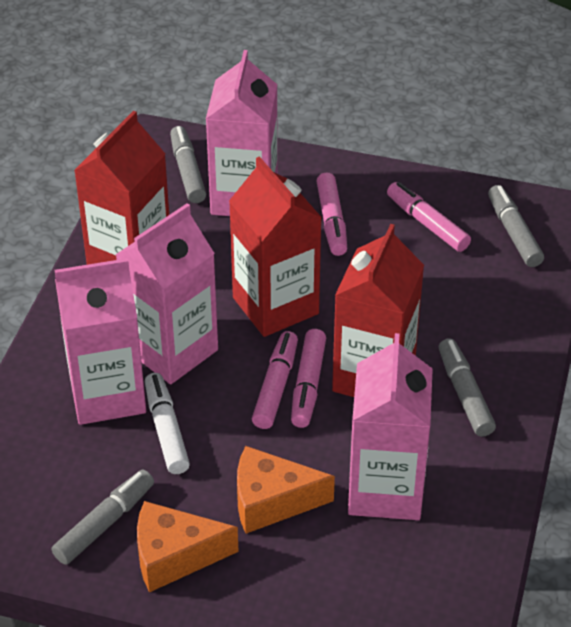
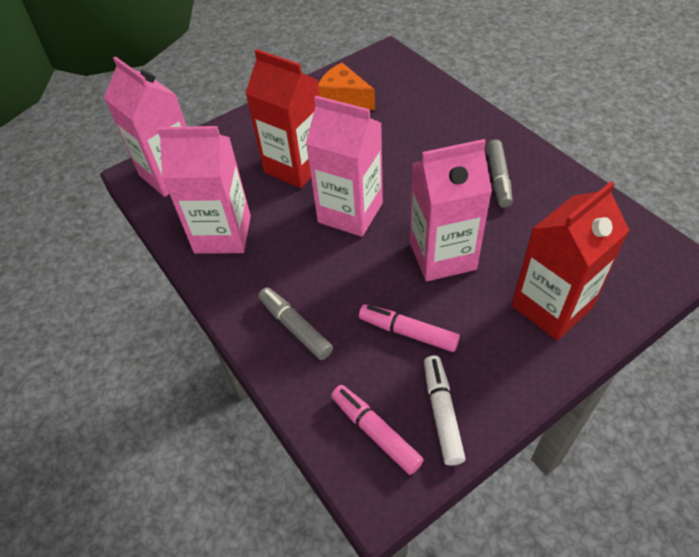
grey marker: 4 -> 2
orange cheese: 2 -> 1
pink marker: 4 -> 2
red carton: 3 -> 2

